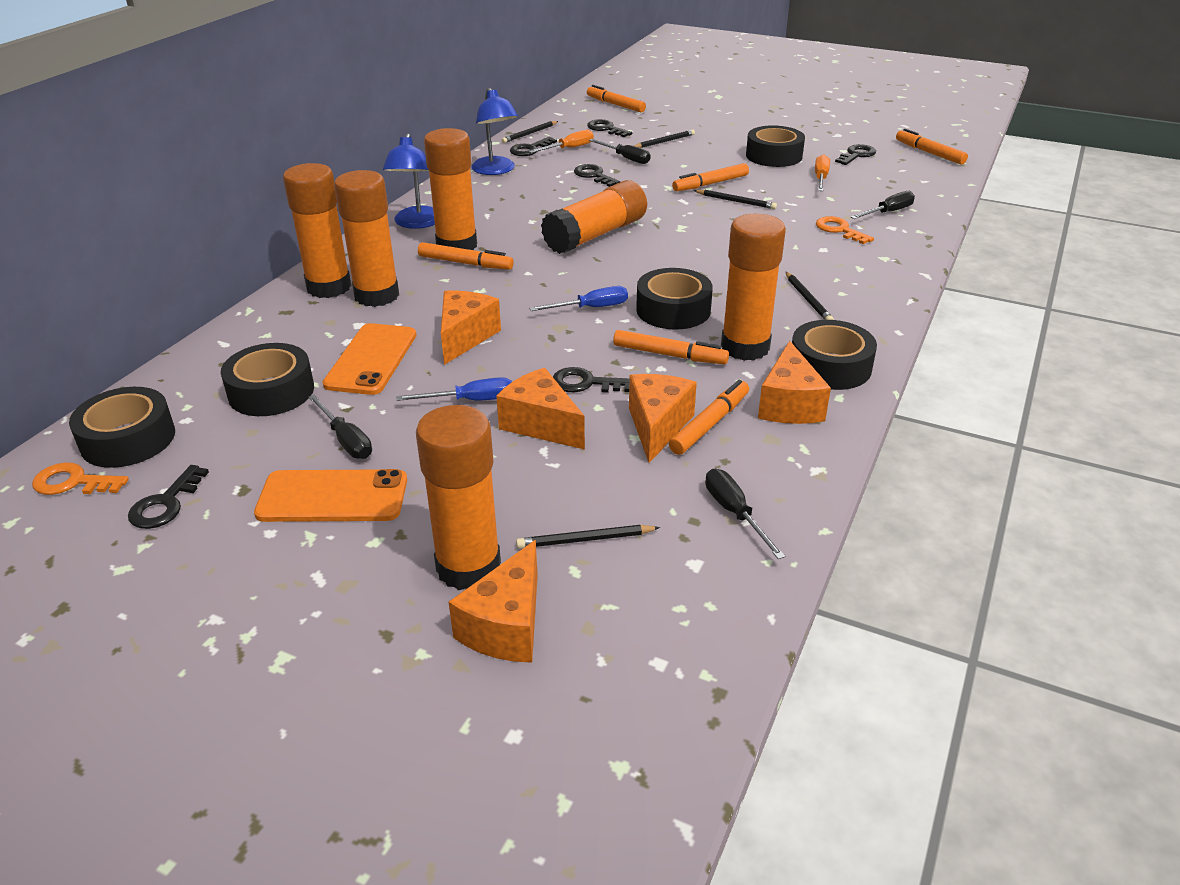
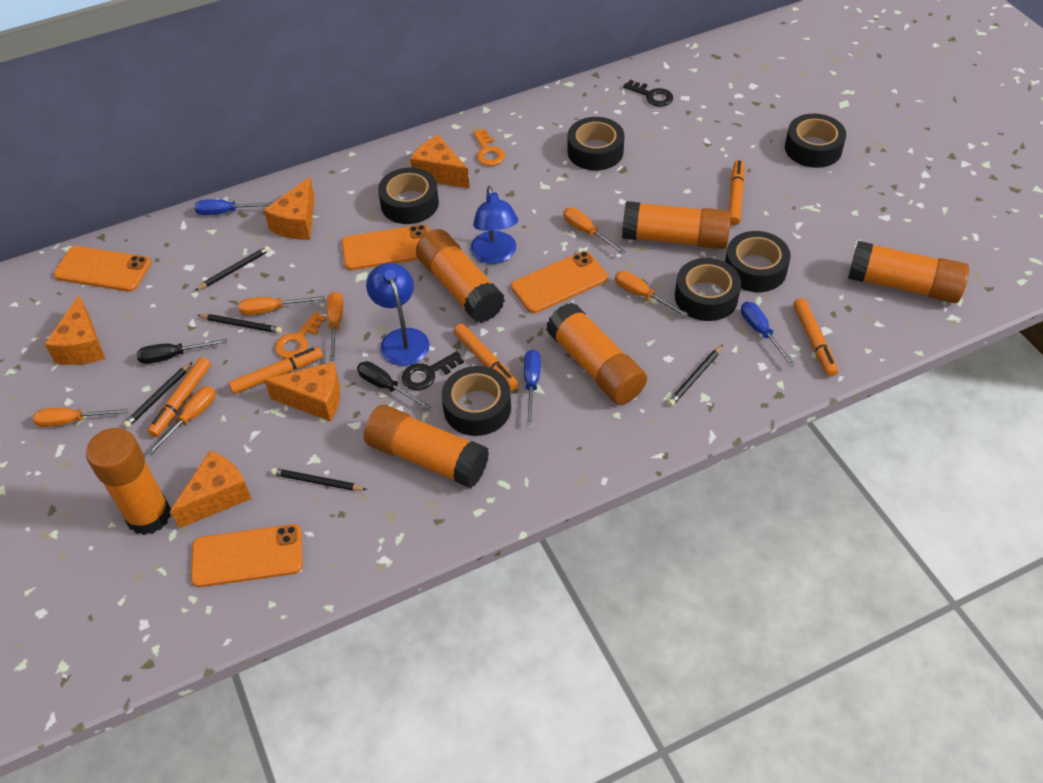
black key: 6 -> 2
black screwdriver: 4 -> 2
black tape: 5 -> 6
blue screwdriver: 2 -> 3
orange marker: 6 -> 5
orange phone: 2 -> 4
orange screwdriver: 2 -> 6

